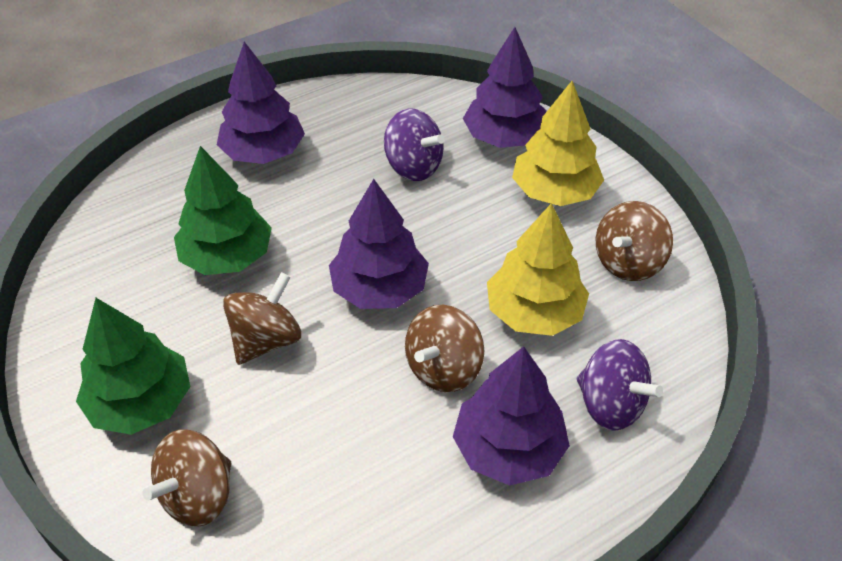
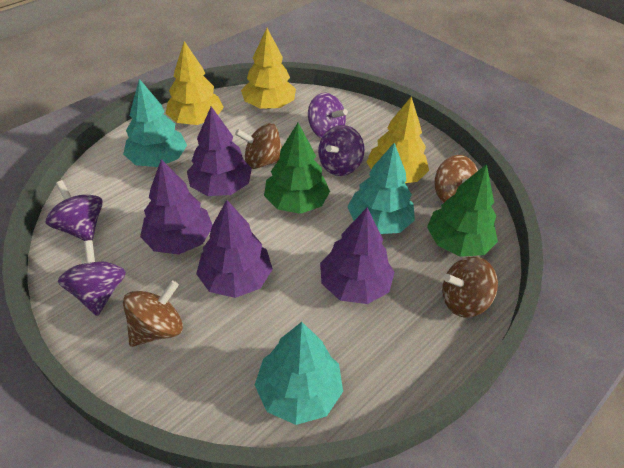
purple spinning top: 2 -> 4
turquoise tree: 0 -> 3
yellow tree: 2 -> 3

